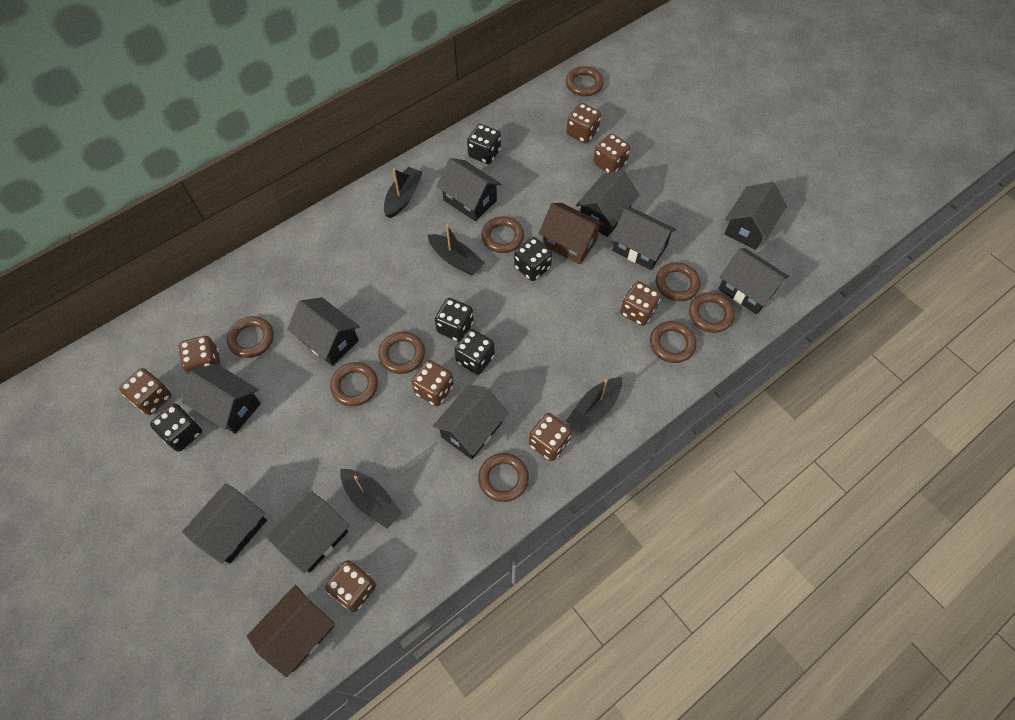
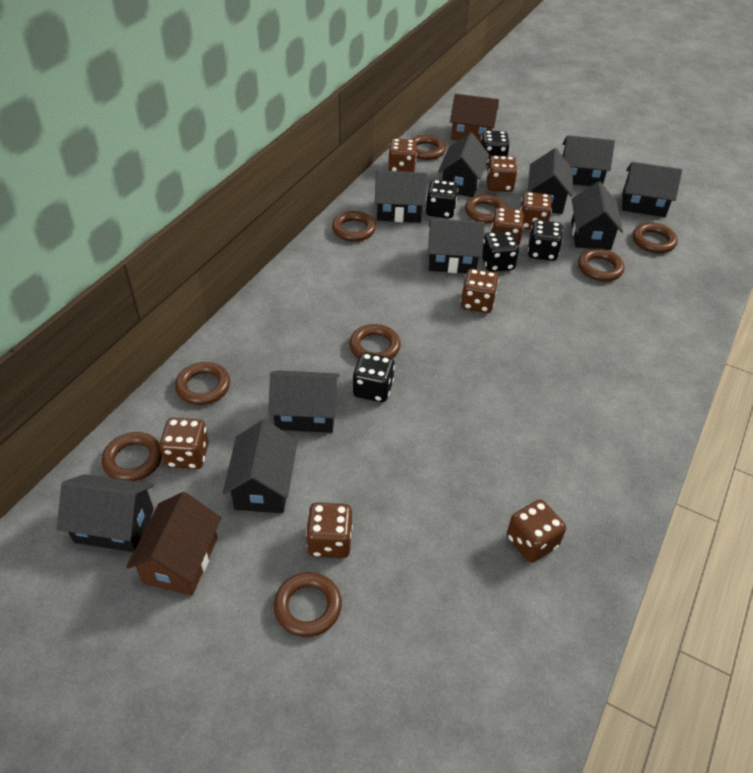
black boat: 4 -> 0

